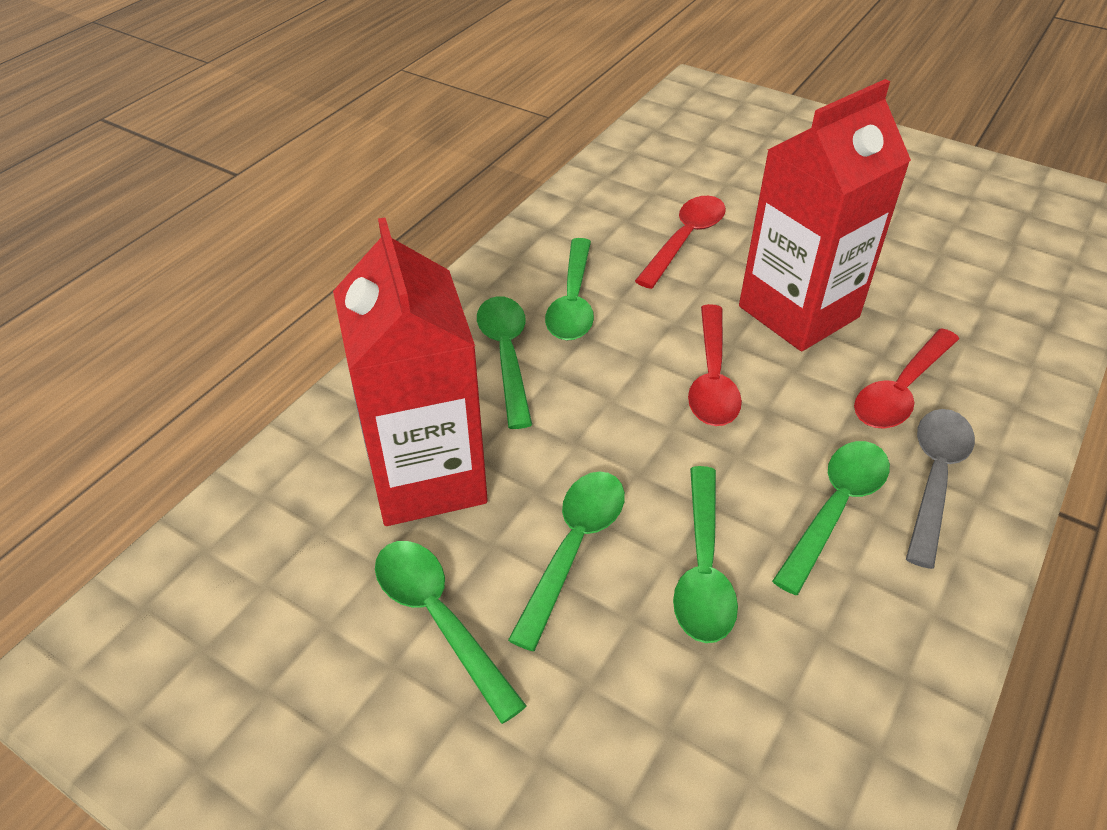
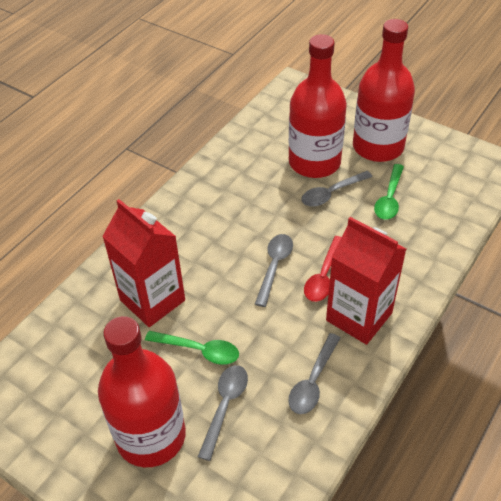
green spoon: 6 -> 2
grey spoon: 1 -> 4
red bottle: 0 -> 3
red spoon: 3 -> 1

